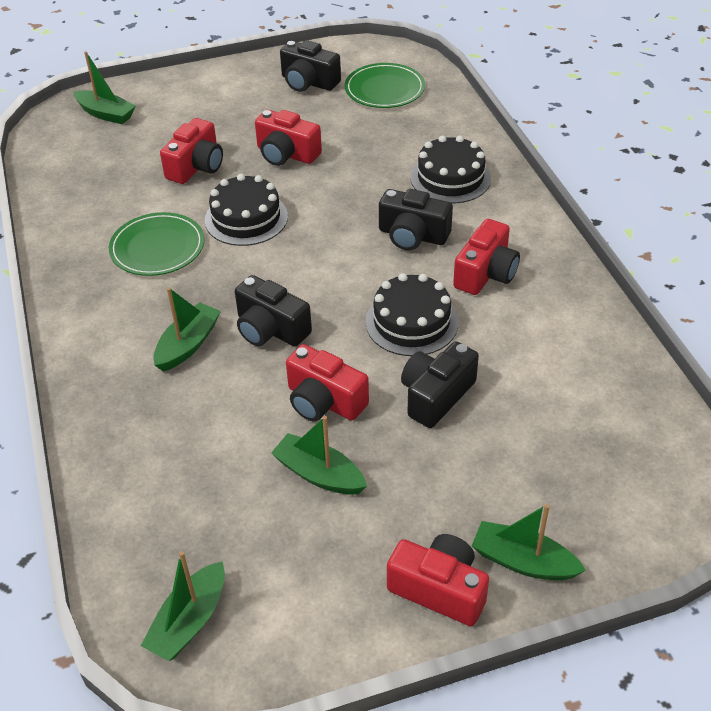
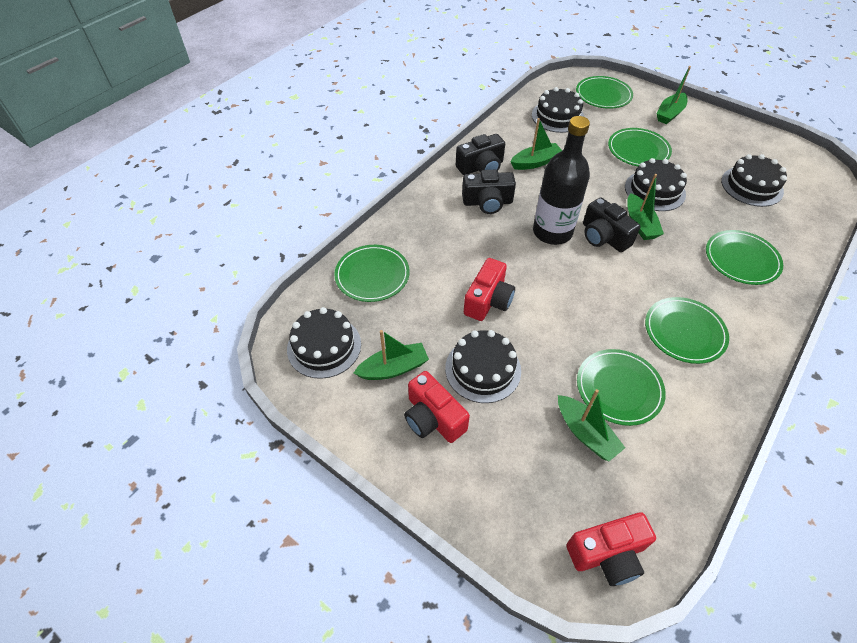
black bottle: 0 -> 1
black cake: 3 -> 5
black camera: 4 -> 3
green plate: 2 -> 6
red camera: 5 -> 3

